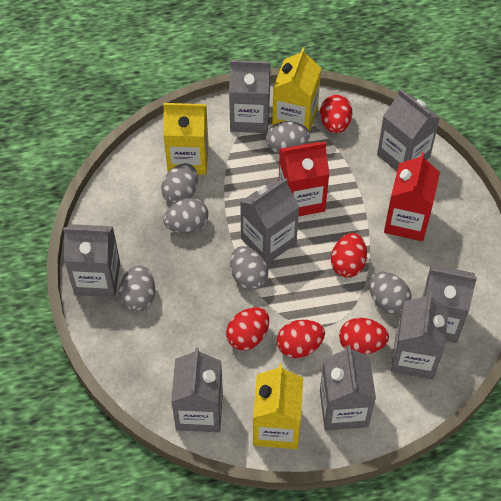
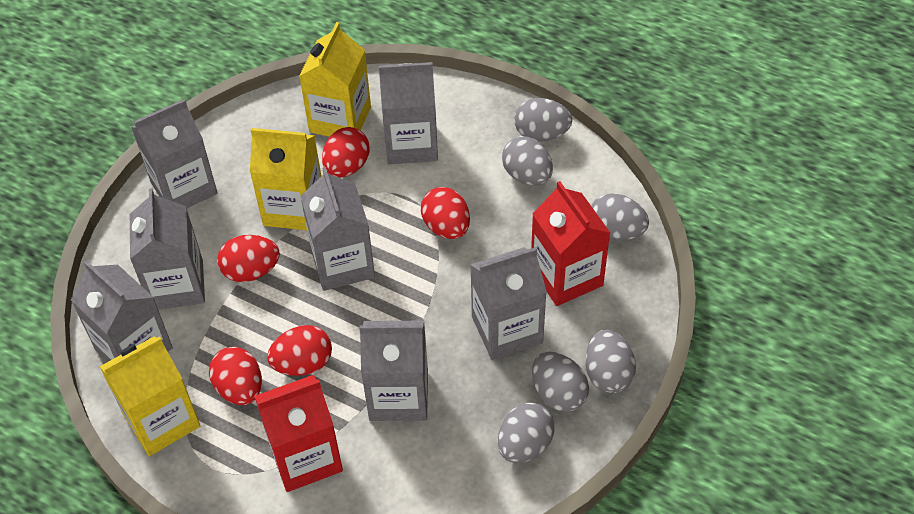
grey carton: 8 -> 7

